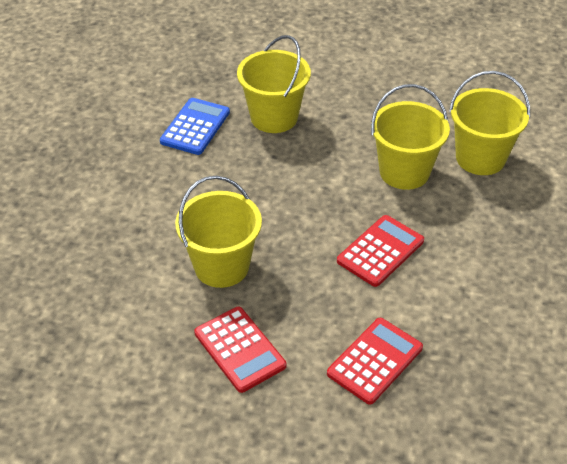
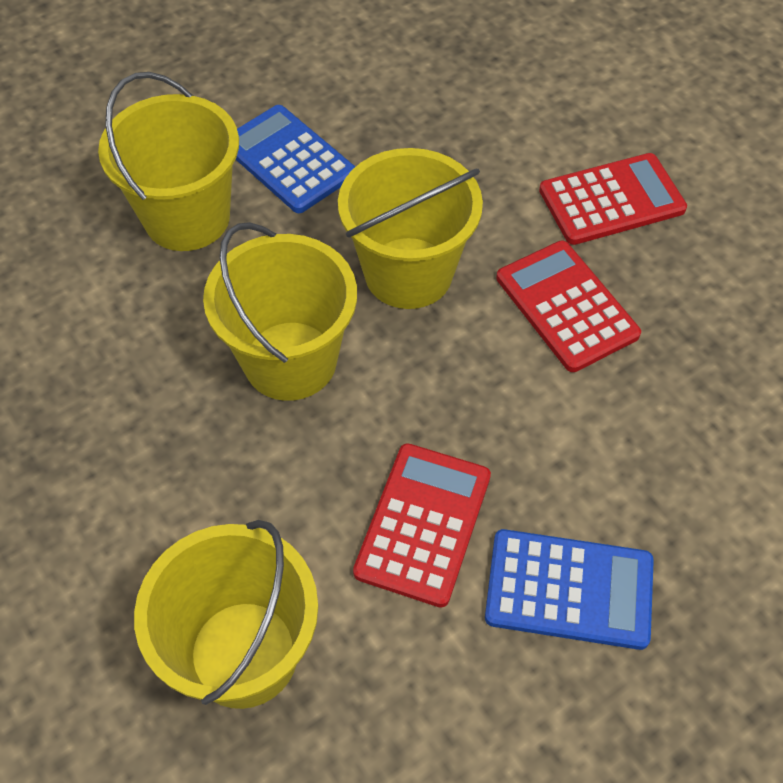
blue calculator: 1 -> 2

